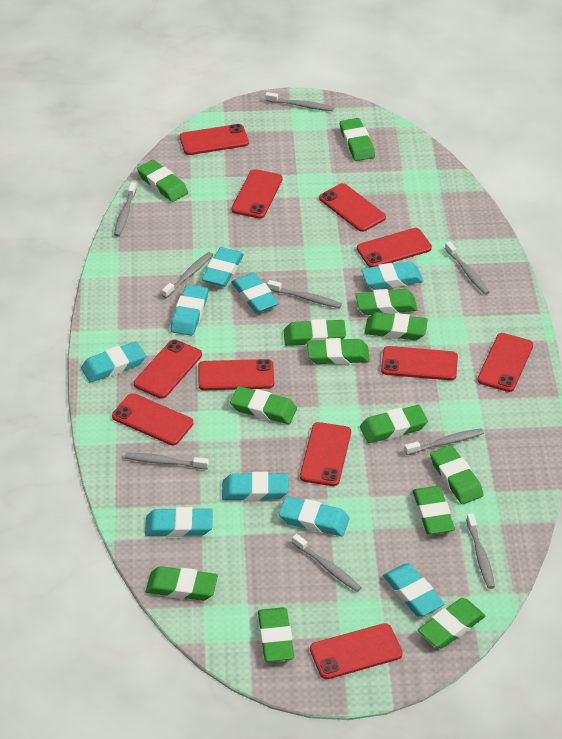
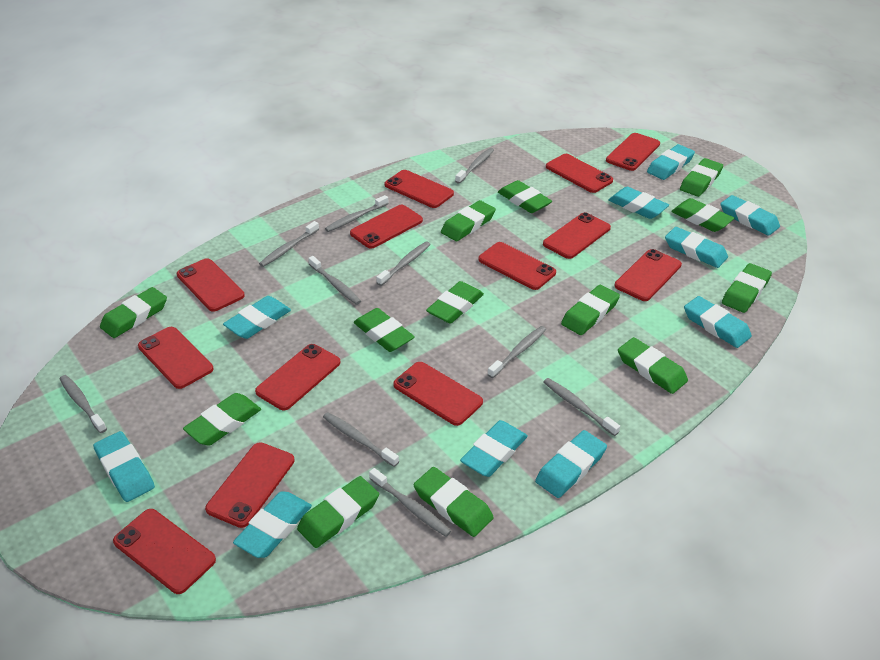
grey toothbrush: 9 -> 10
red phone: 11 -> 13
turquoise eraser: 9 -> 10

